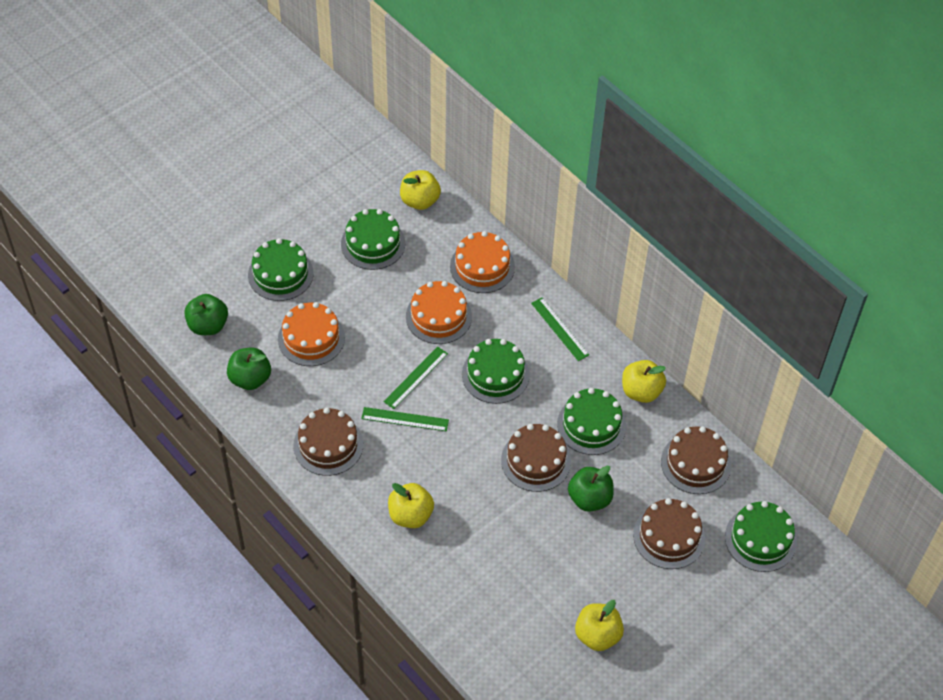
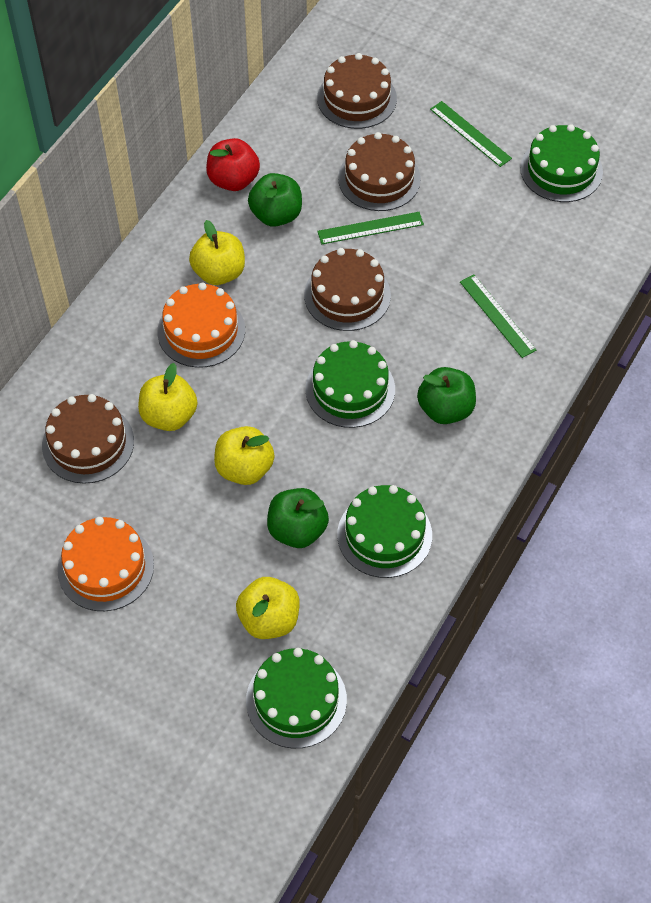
green cake: 5 -> 4
orange cake: 3 -> 2
red apple: 0 -> 1

